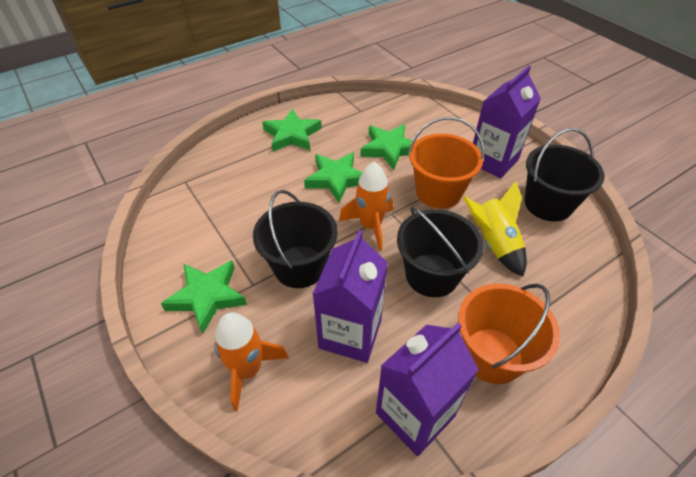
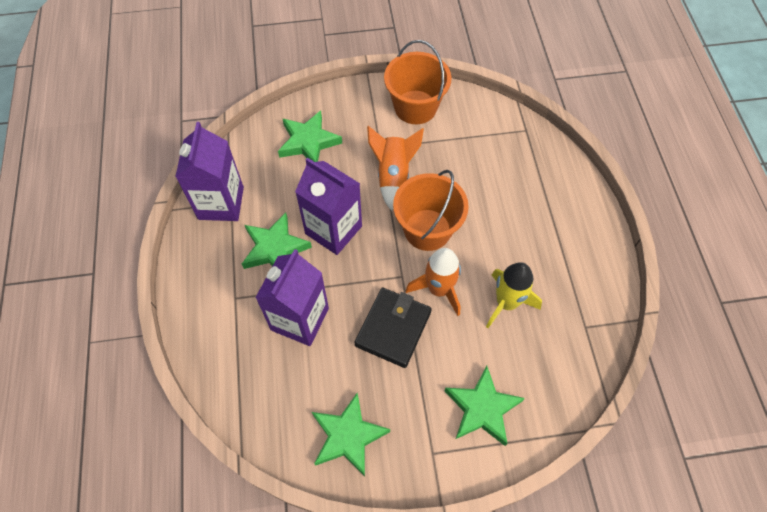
black bucket: 3 -> 0
black wallet: 0 -> 1

